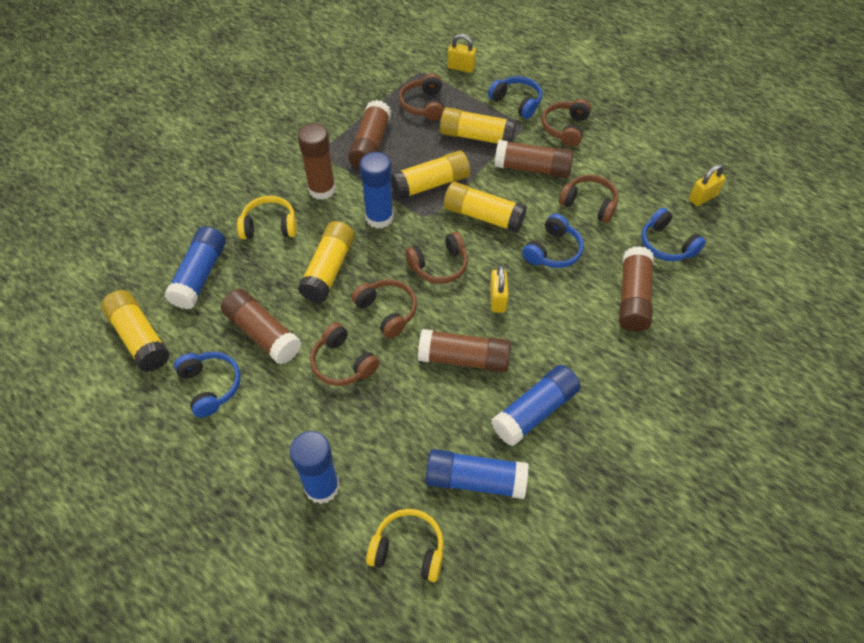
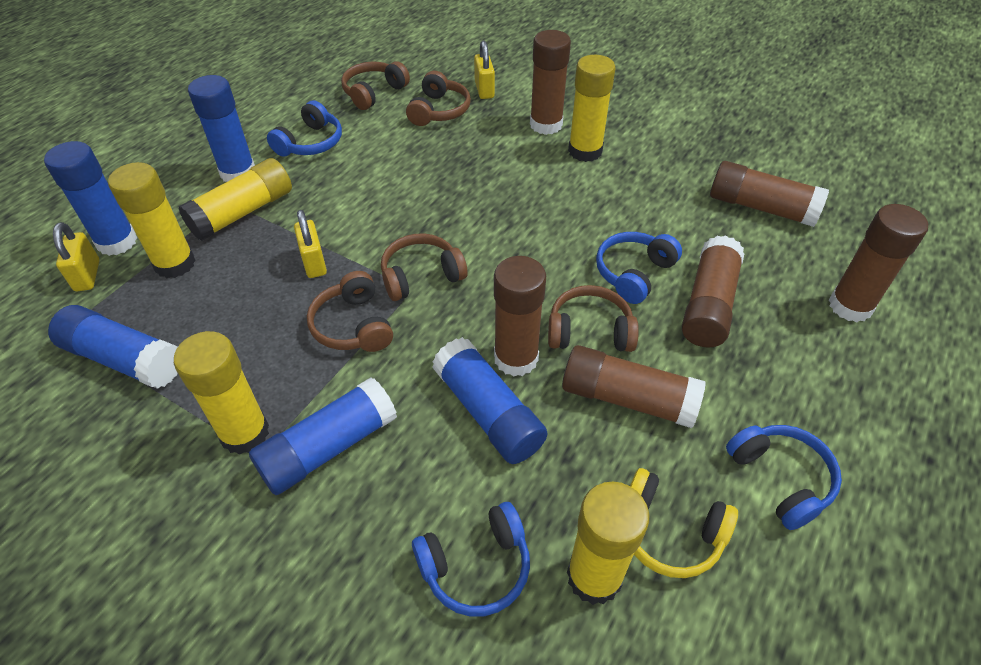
brown headphones: 6 -> 5
yellow headphones: 2 -> 1

